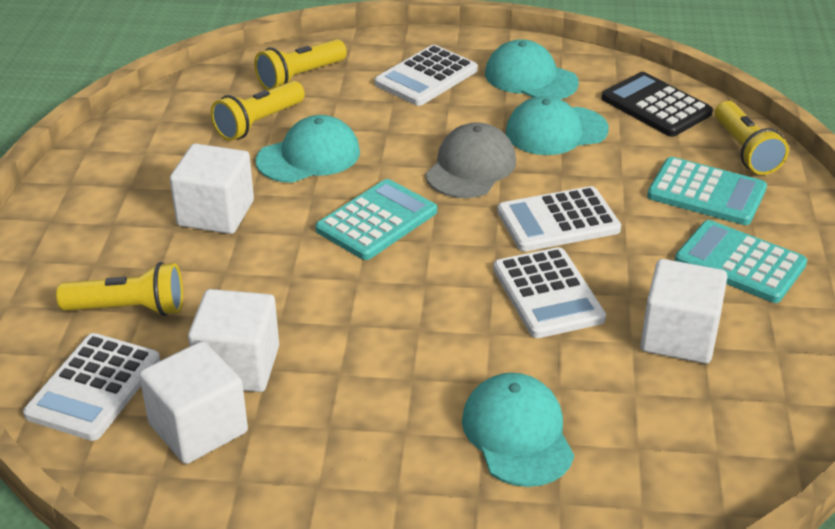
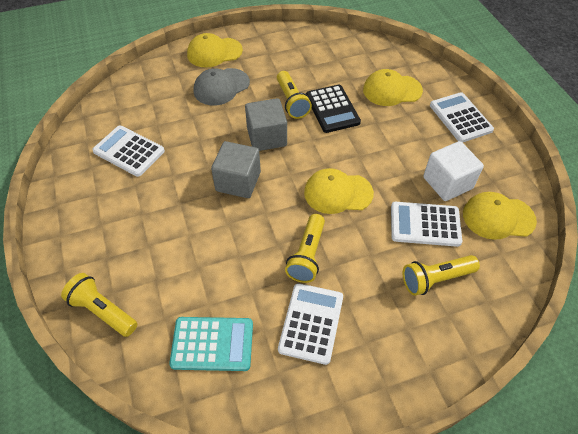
grey cube: 0 -> 2
turquoise calculator: 3 -> 1
turquoise cap: 4 -> 0
white cube: 4 -> 1
yellow cap: 0 -> 4

